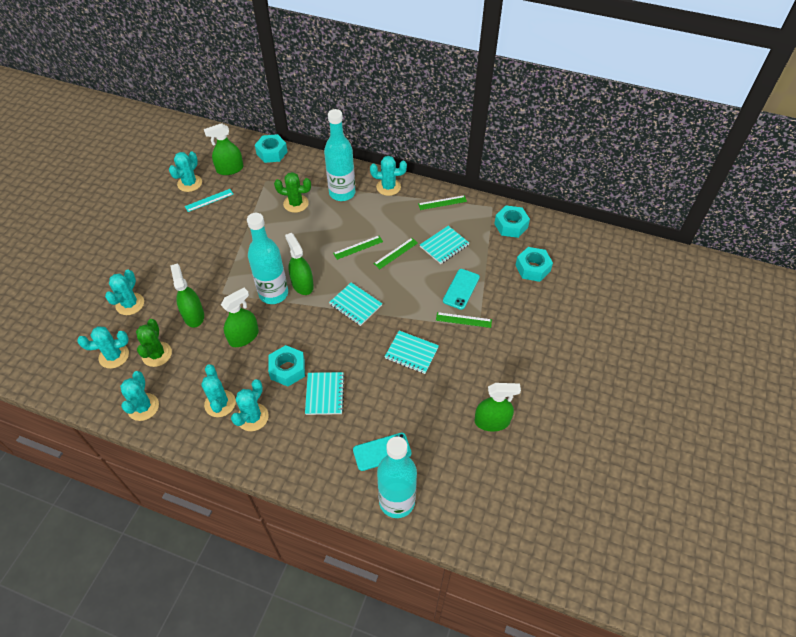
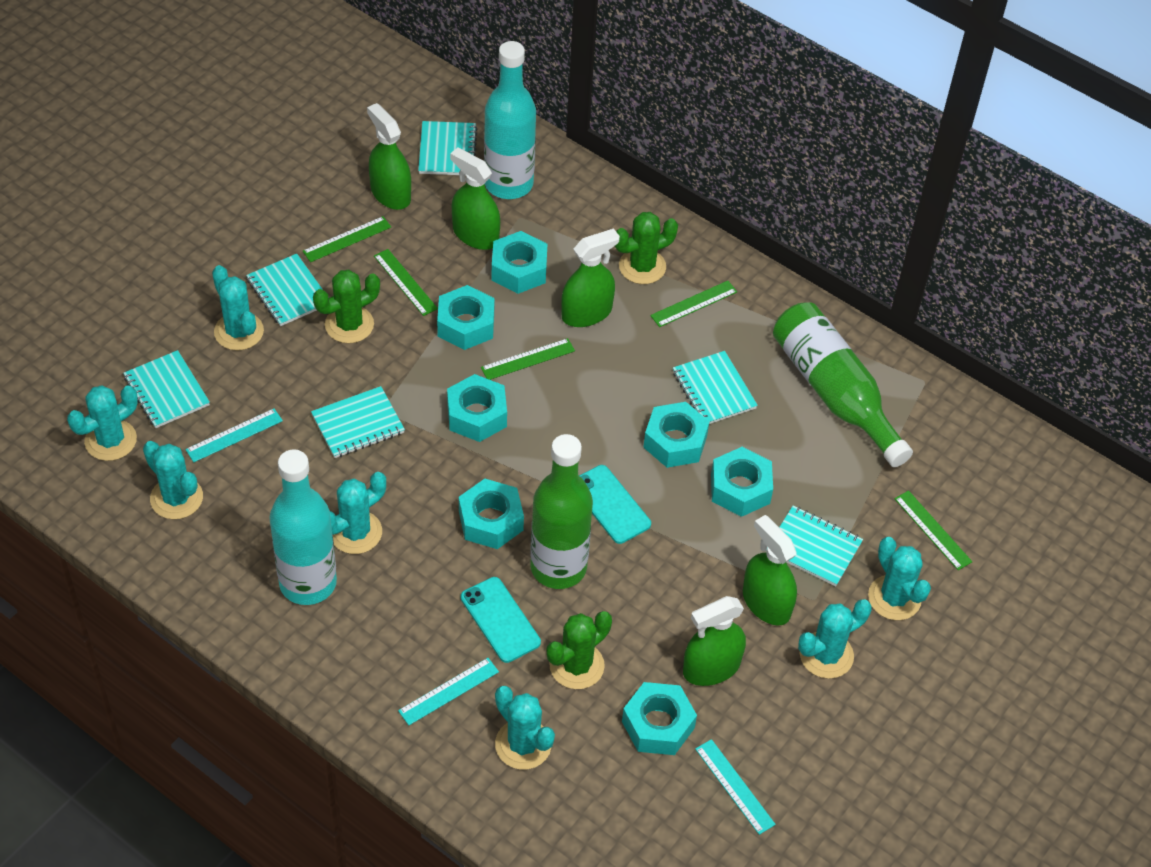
green bottle: 0 -> 2
green cactus: 2 -> 3
green ruler: 4 -> 5
turquoise bottle: 3 -> 2
turquoise notebook: 4 -> 6
turquoise nut: 4 -> 7
turquoise ruler: 1 -> 3

